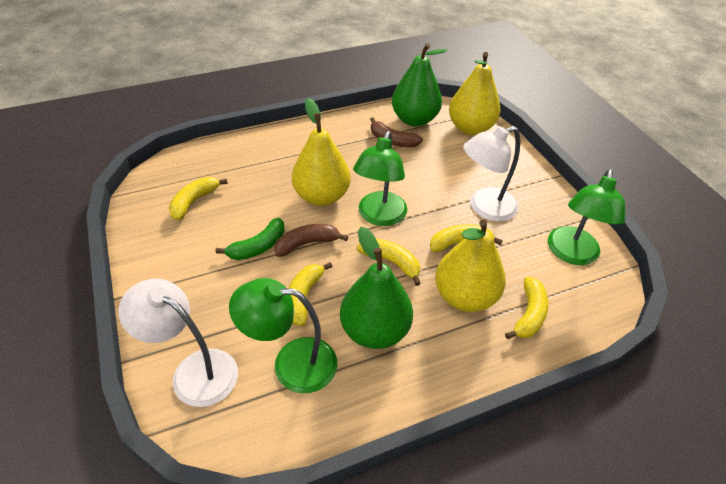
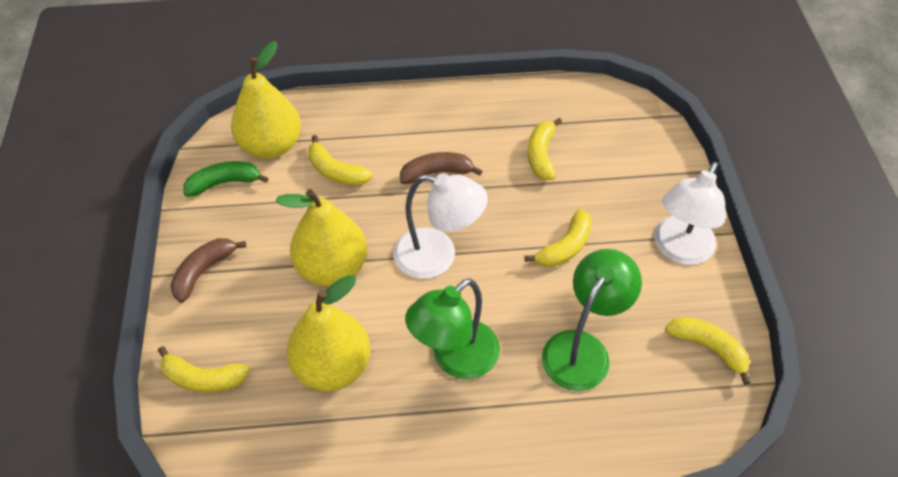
green lamp: 3 -> 2
green pear: 2 -> 0

